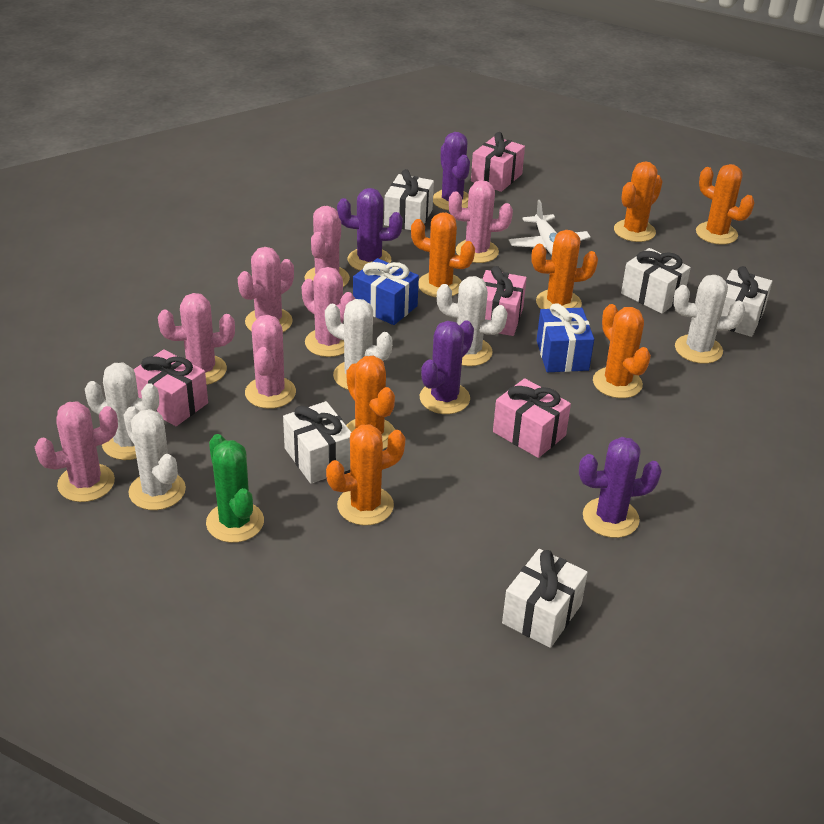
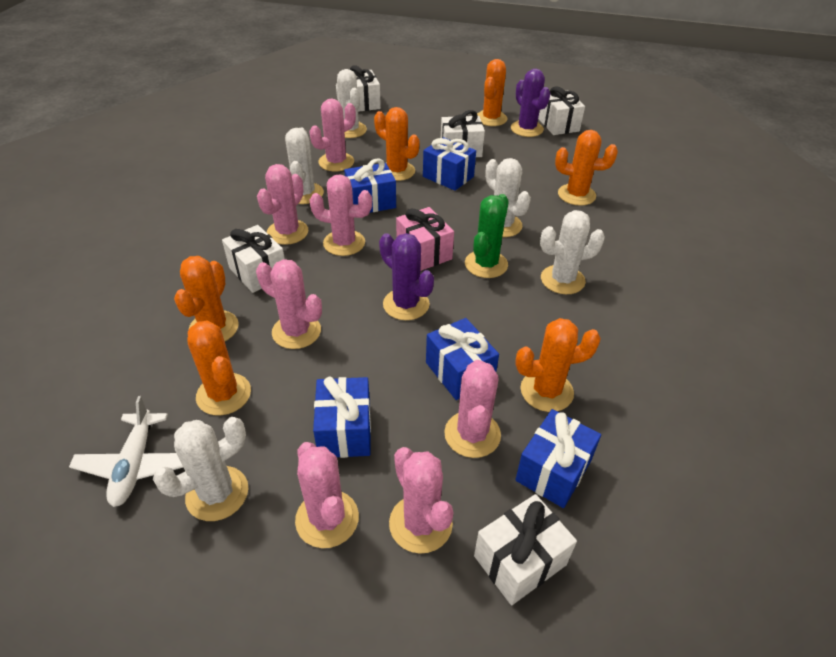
blue gift: 2 -> 5
orange cactus: 7 -> 6
pink gift: 4 -> 1
purple cactus: 4 -> 2

